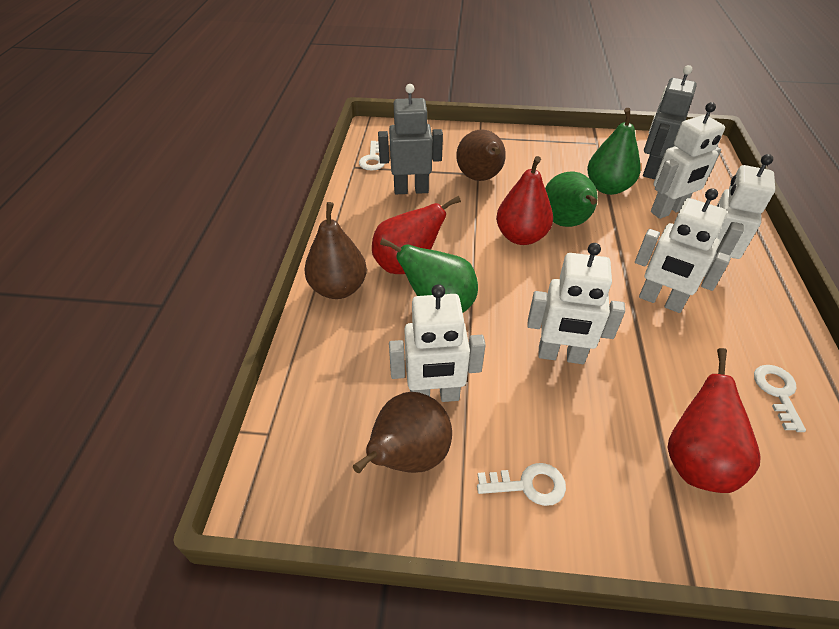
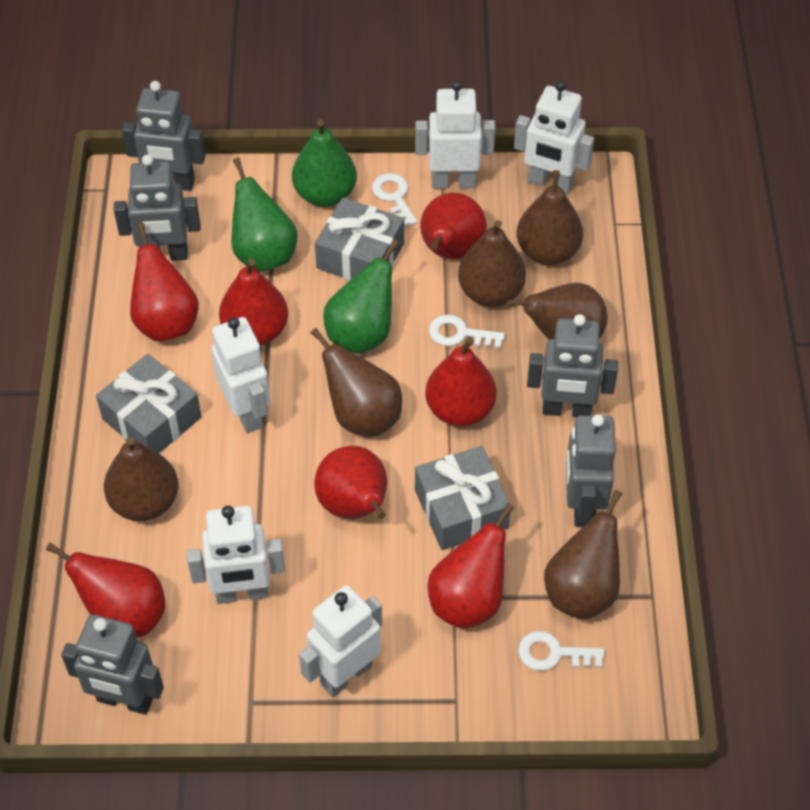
brown pear: 3 -> 6
grey gift: 0 -> 3
grey robot: 2 -> 5
red pear: 3 -> 7

